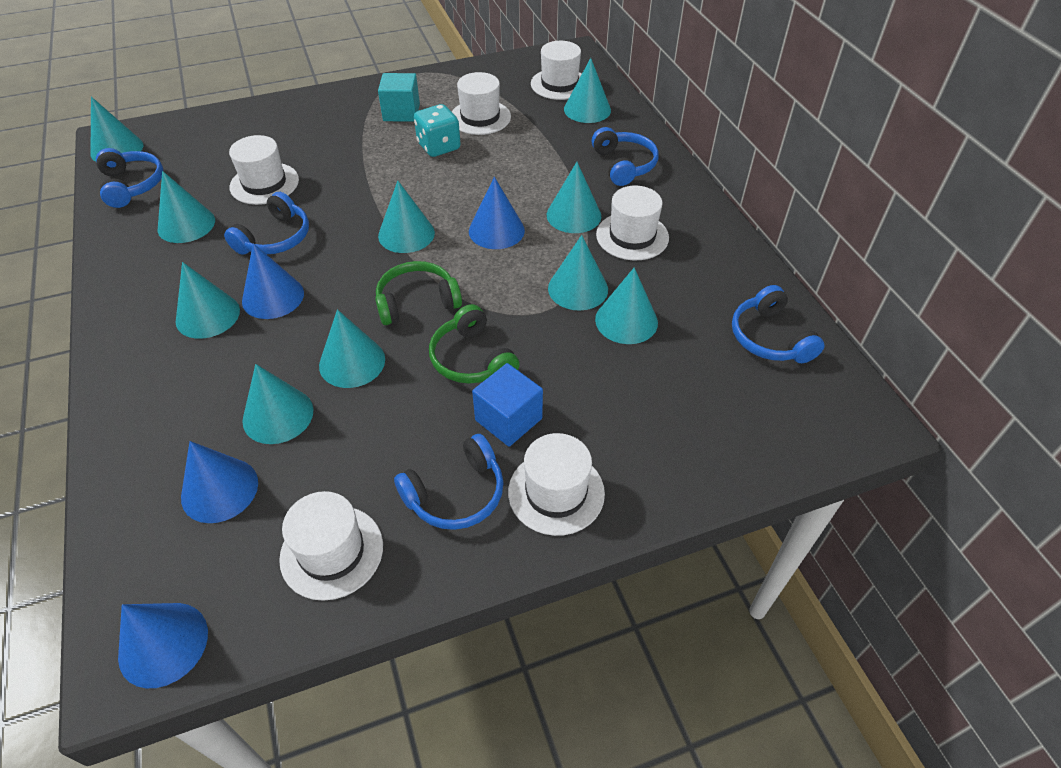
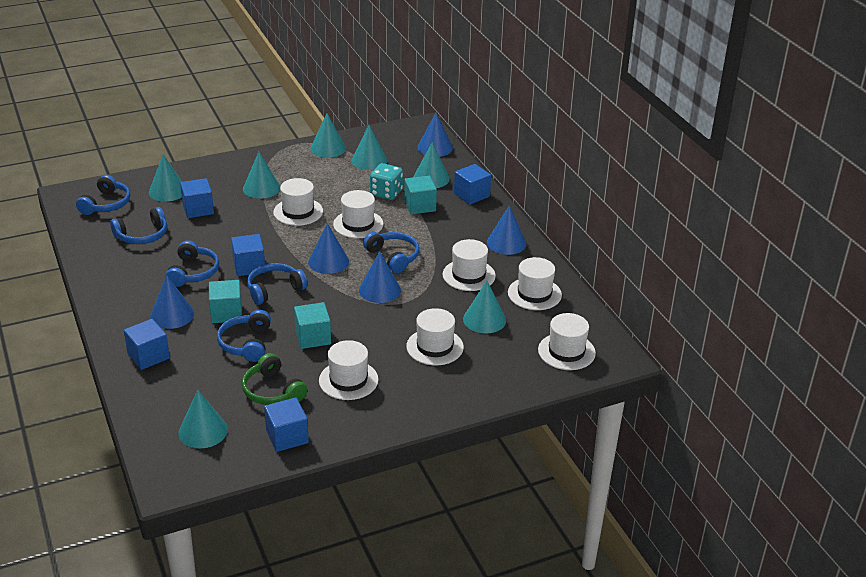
blue cone: 4 -> 5
blue cube: 1 -> 5
blue headphones: 5 -> 6
green headphones: 2 -> 1
turquoise cone: 10 -> 7
turquoise cube: 1 -> 3
white hat: 6 -> 7

